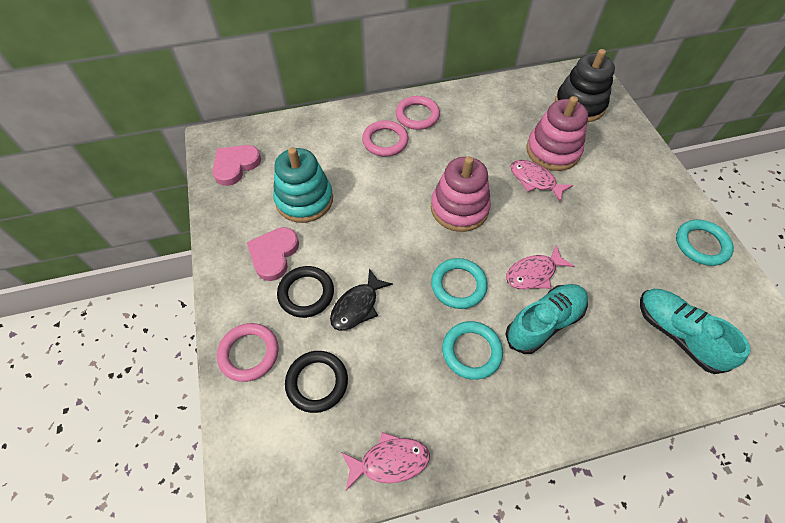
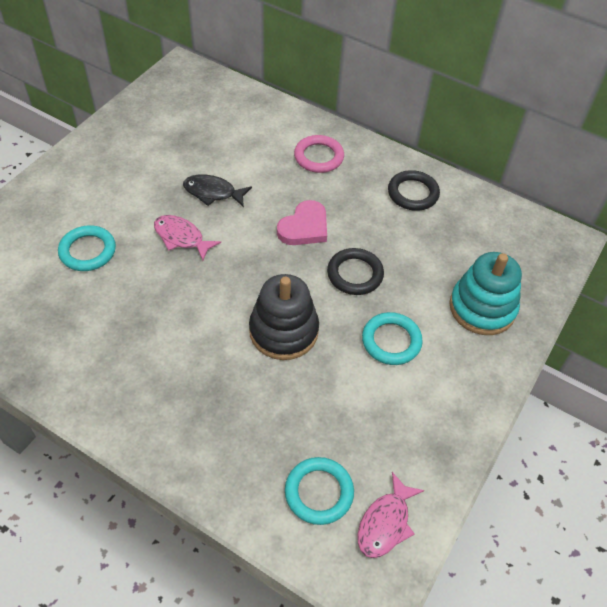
pink fish: 3 -> 2
pink heart: 2 -> 1
pink ring: 3 -> 1
pink stacking toy: 2 -> 0
turquoise shoe: 2 -> 0

